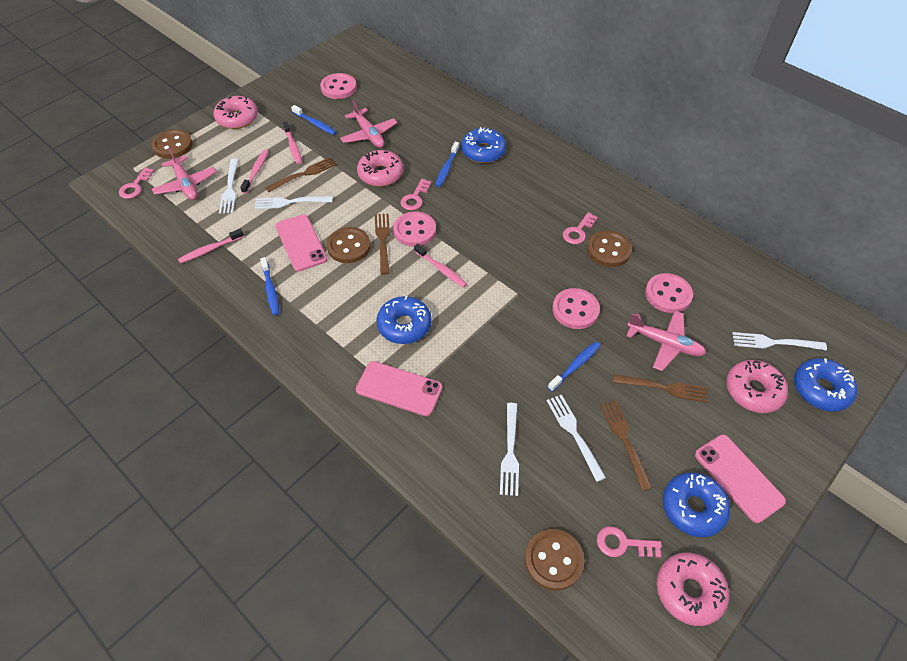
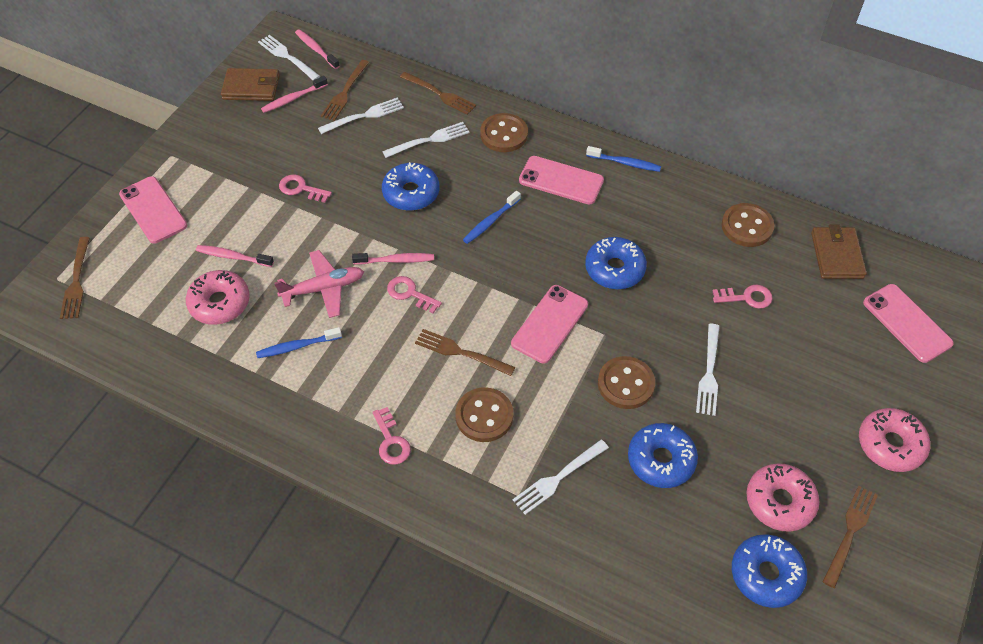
blue toothbrush: 4 -> 3
brown fork: 4 -> 5
brown wallet: 0 -> 2
pink button: 4 -> 0
pink donut: 4 -> 3
pink phone: 3 -> 4
pink plane: 3 -> 1

